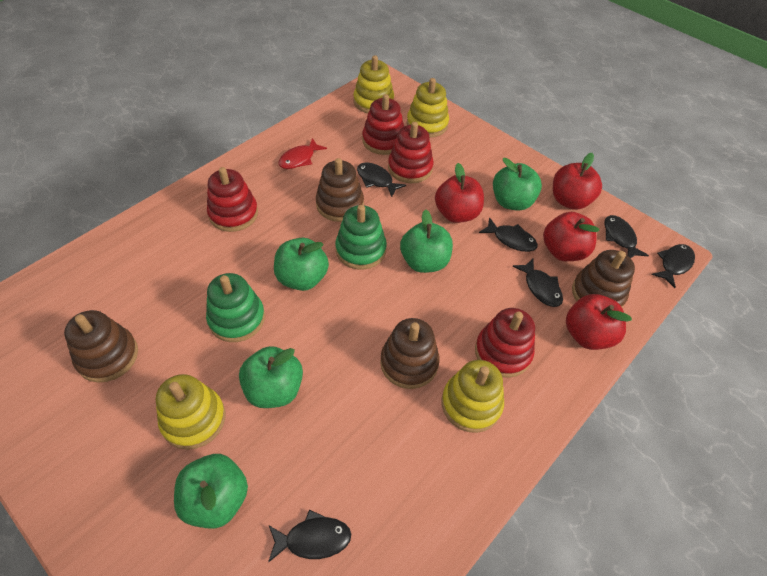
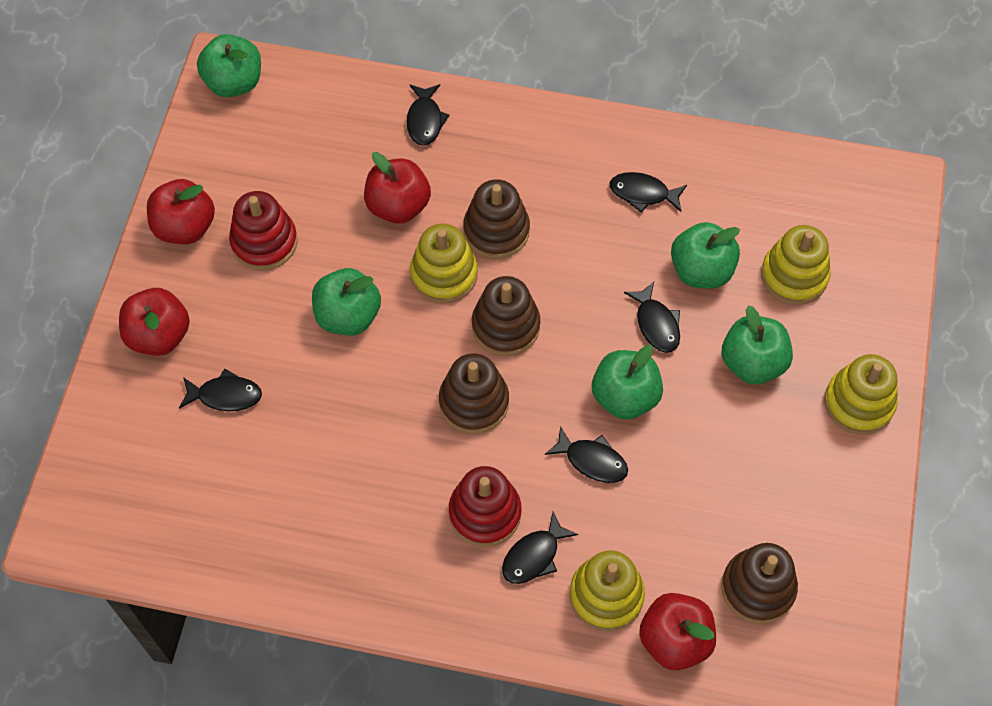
green stacking toy: 2 -> 0
red fish: 1 -> 0
red stacking toy: 4 -> 2

